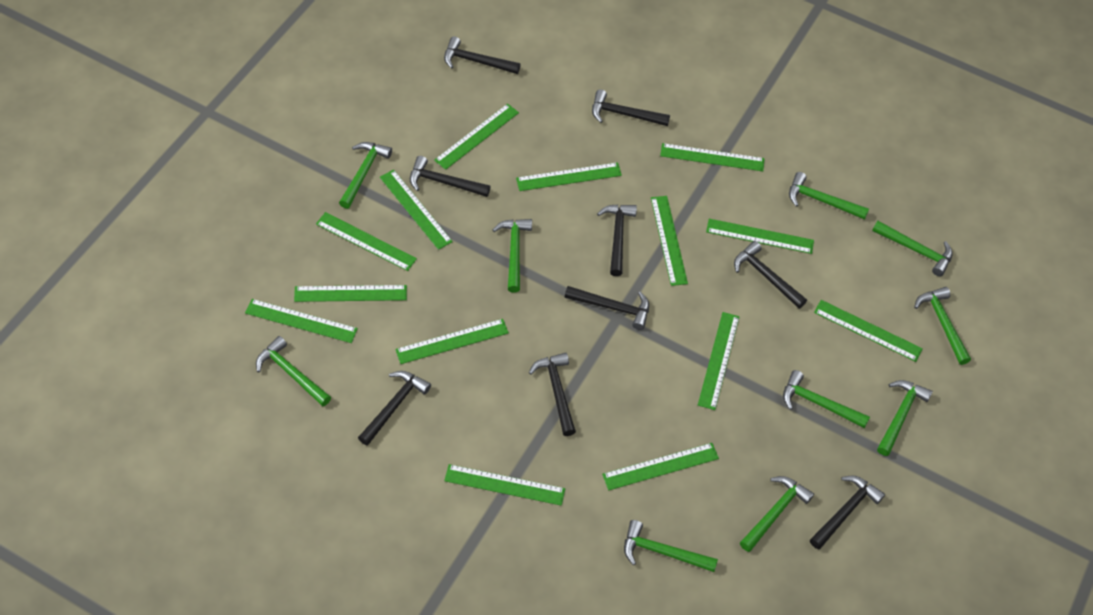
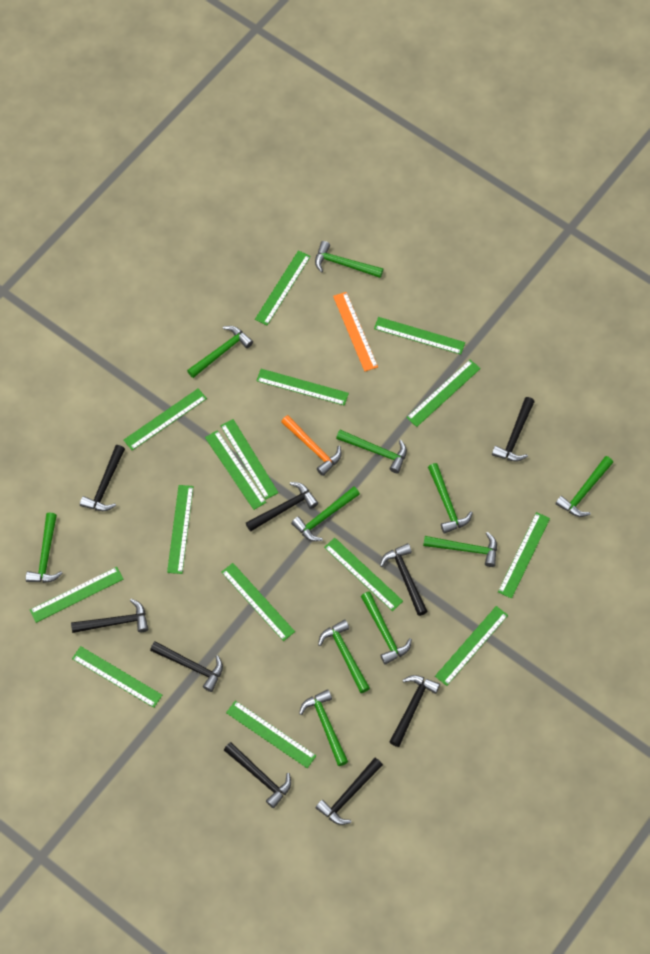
green hammer: 10 -> 11
green ruler: 14 -> 15
orange hammer: 0 -> 1
orange ruler: 0 -> 1

